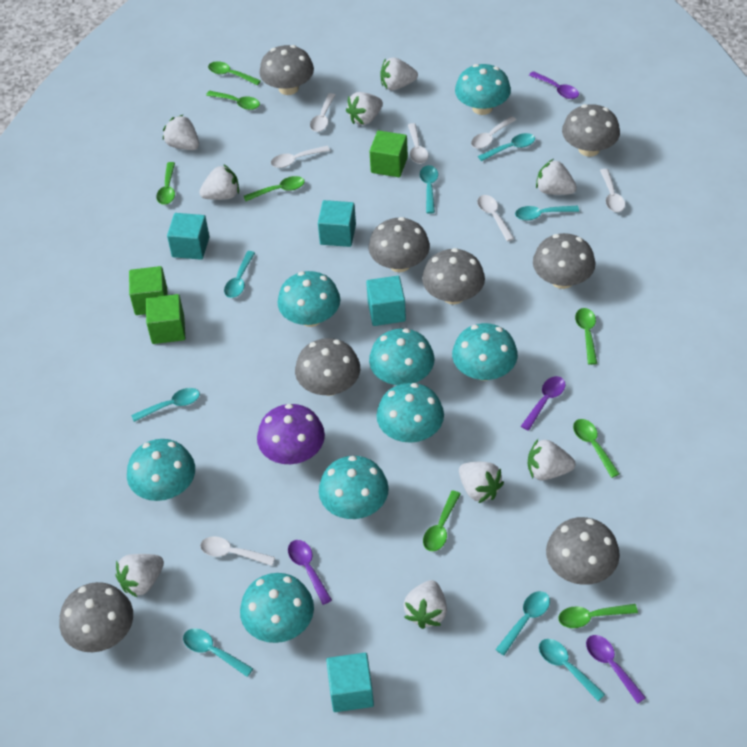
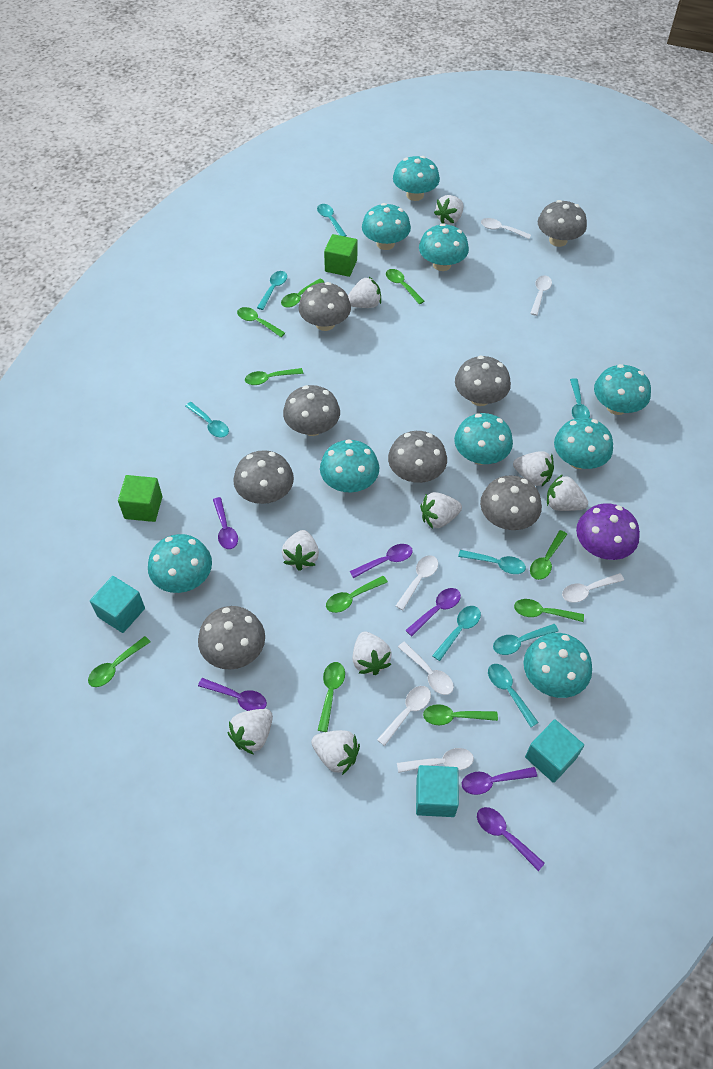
green cube: 3 -> 2
green spoon: 8 -> 10
purple spoon: 4 -> 6
turquoise cube: 4 -> 3
turquoise mushroom: 8 -> 9

